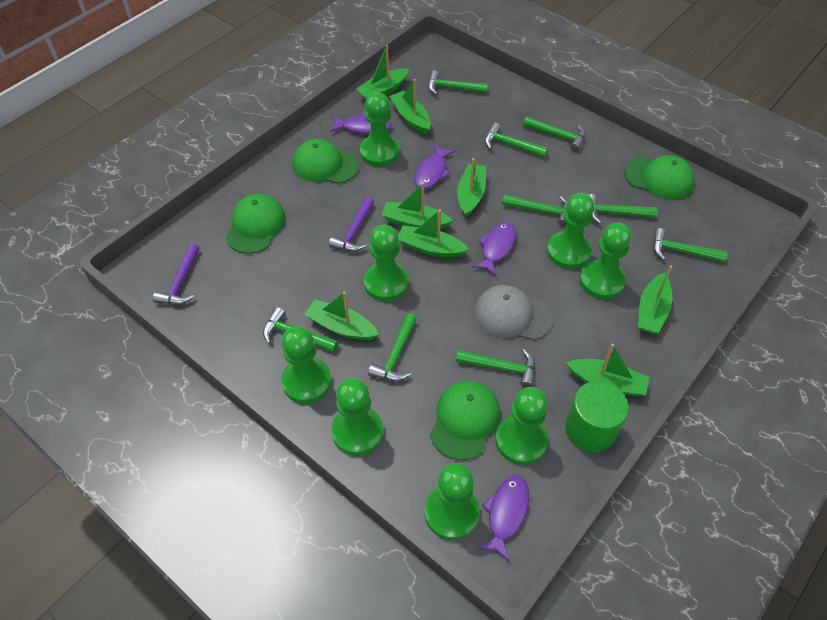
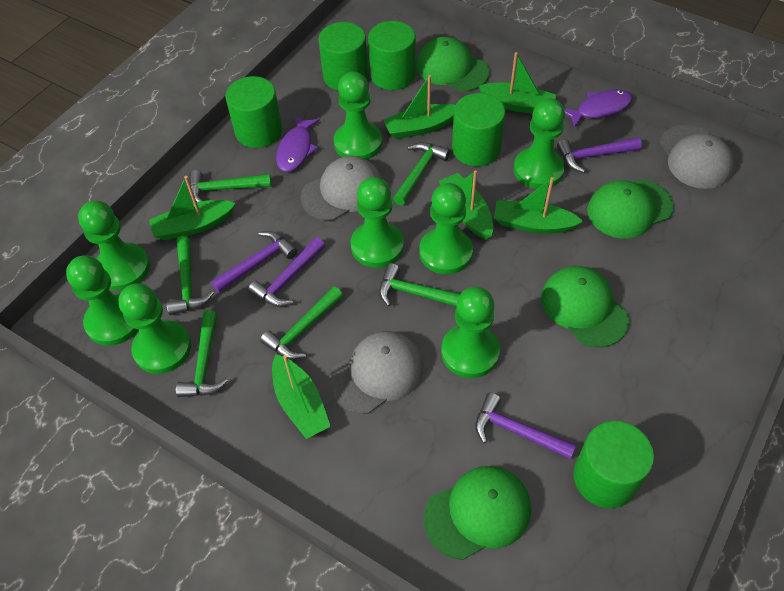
green boat: 8 -> 6
green cylinder: 1 -> 5
green hammer: 9 -> 6
grey cap: 1 -> 3
purple fish: 4 -> 2
purple hammer: 2 -> 4

